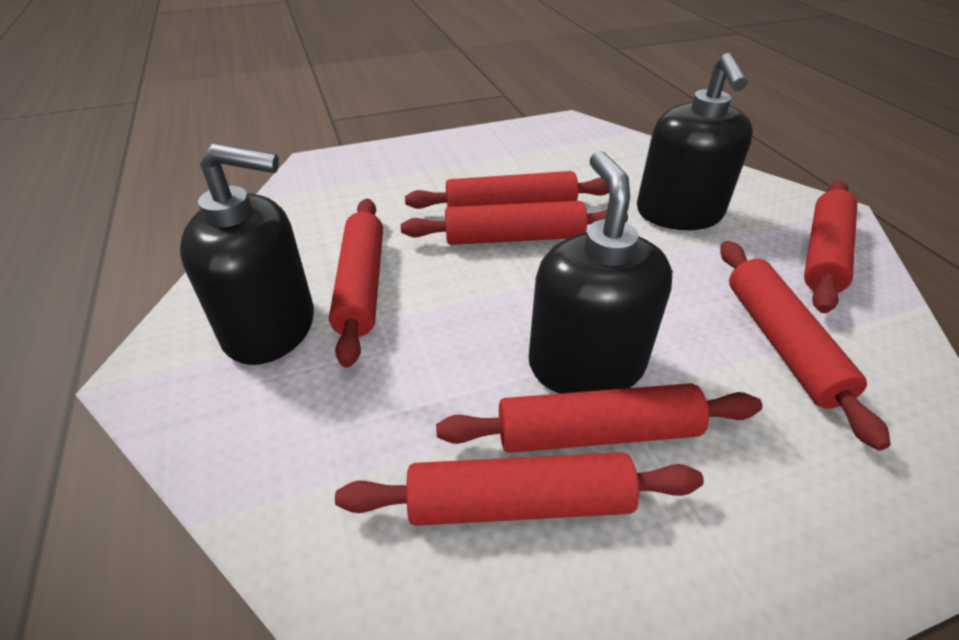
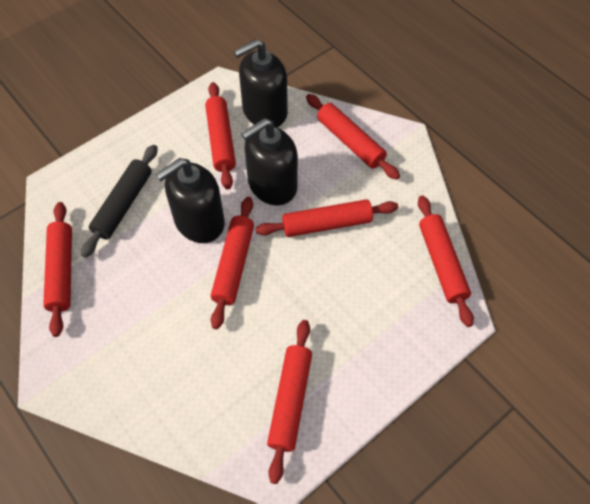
black rolling pin: 0 -> 1

